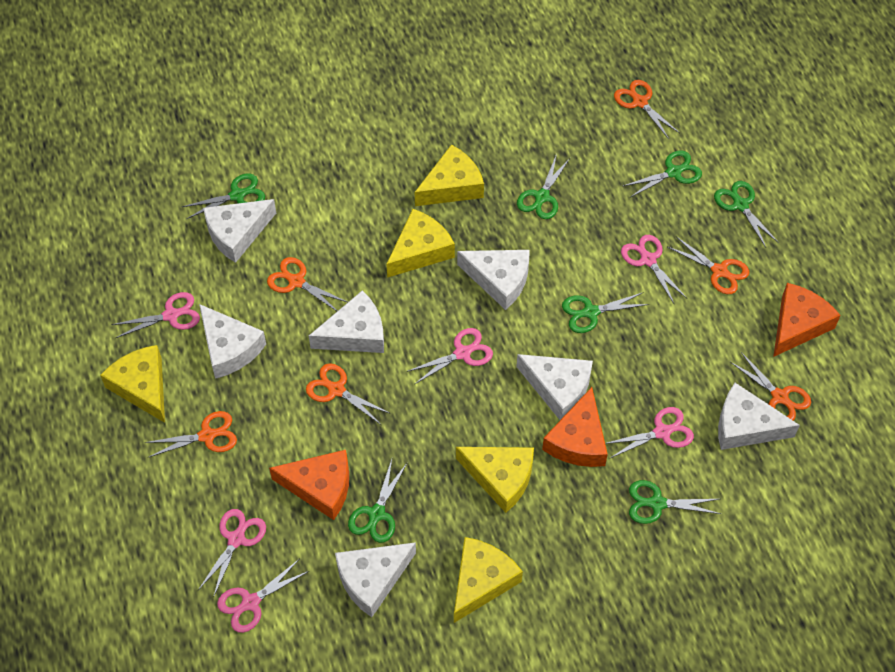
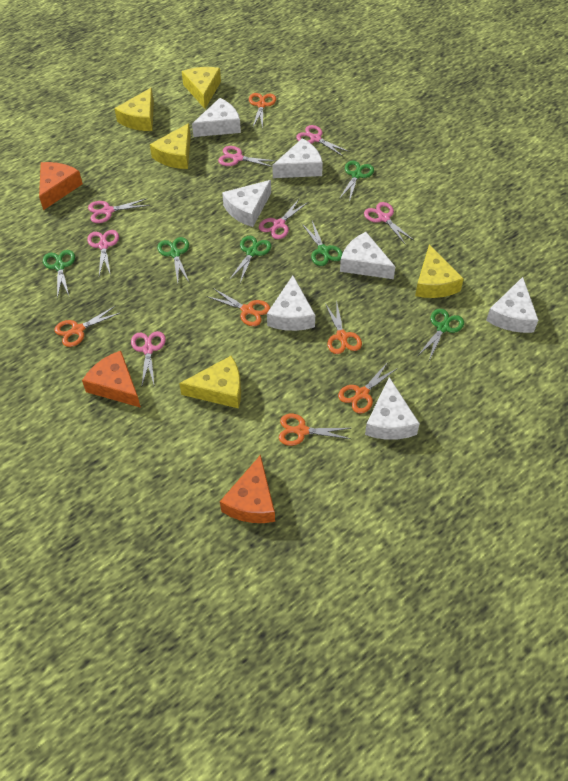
green scissors: 7 -> 6
pink scissors: 6 -> 7

